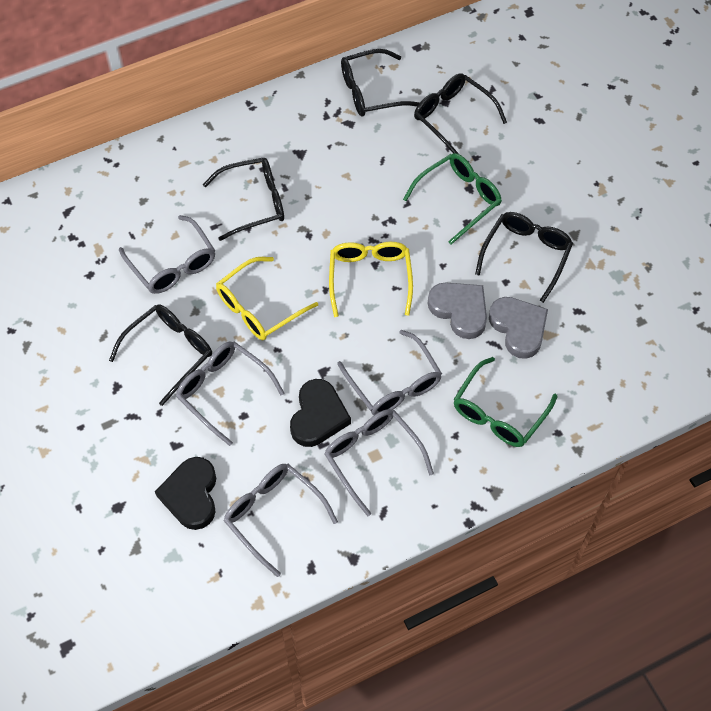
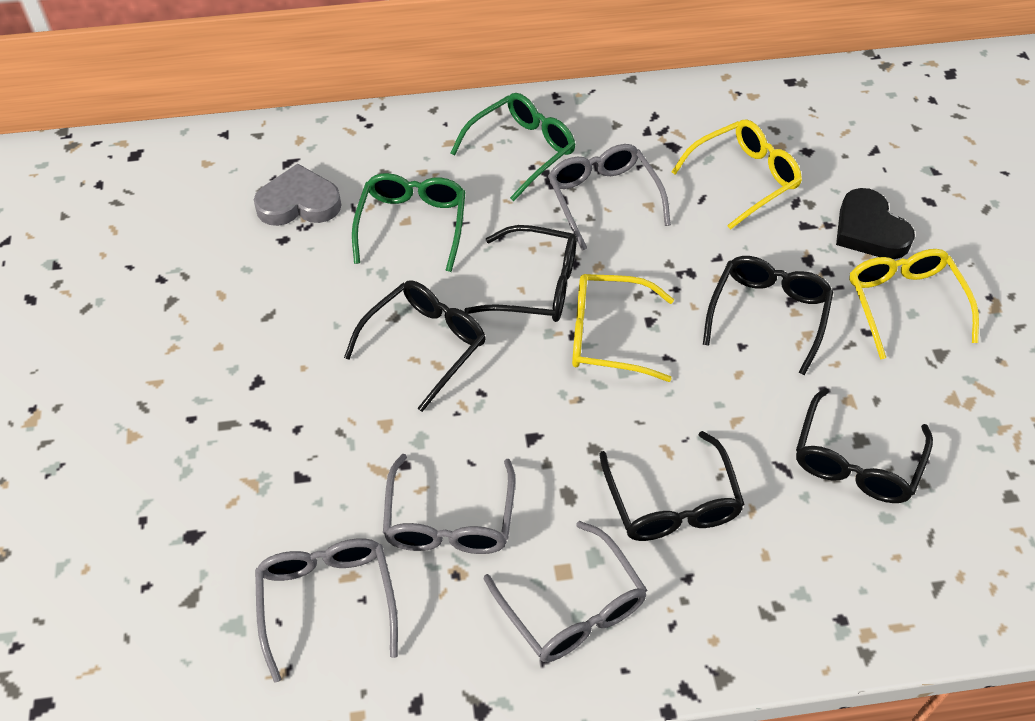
black heart: 2 -> 1
grey glasses: 5 -> 4
grey heart: 2 -> 1
yellow glasses: 2 -> 3

